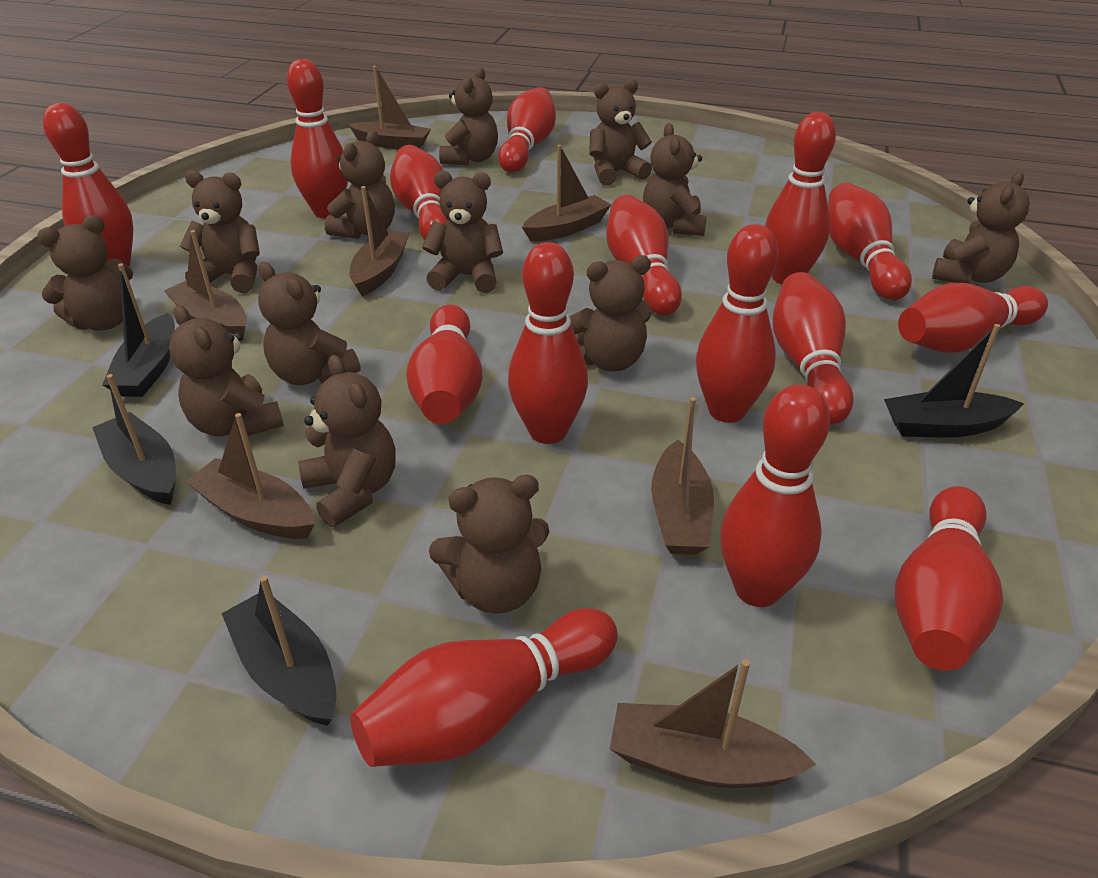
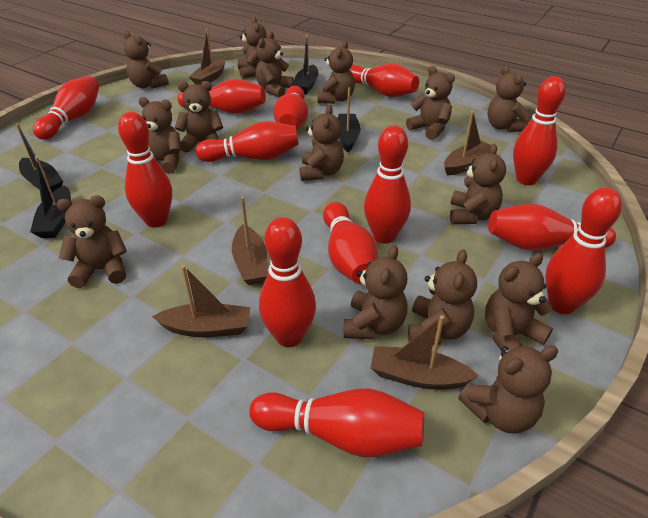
brown boat: 7 -> 5
brown teddy bear: 13 -> 15
red bowling pin: 15 -> 13

